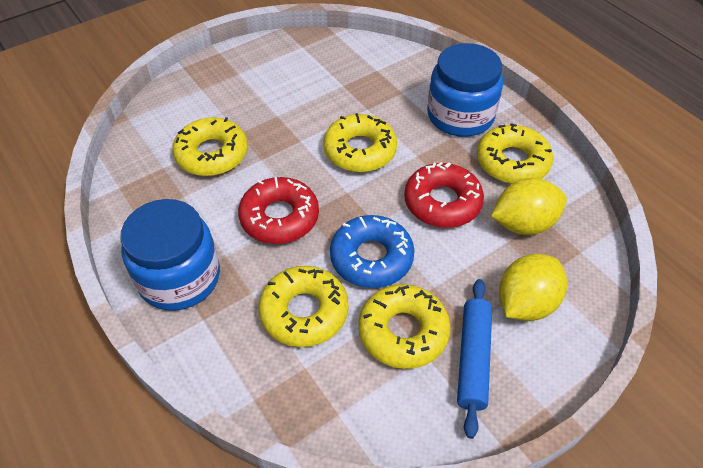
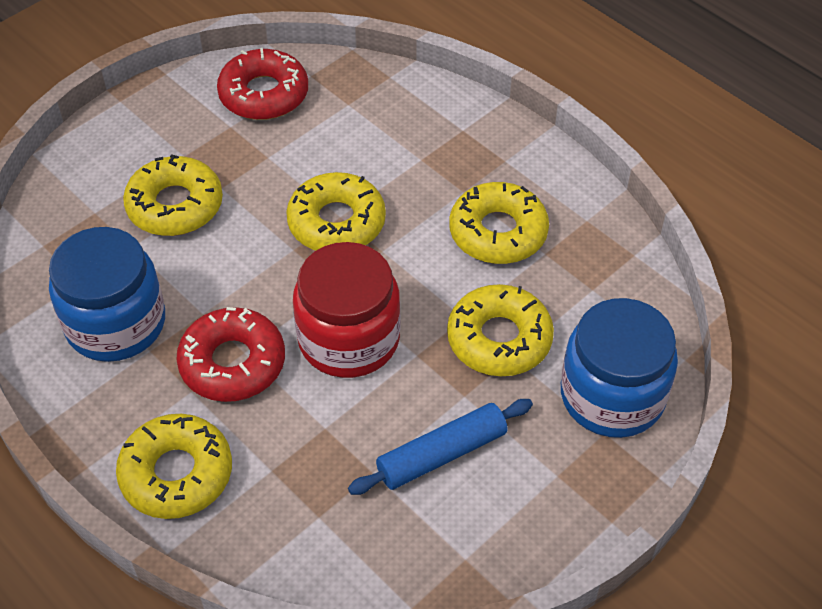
blue donut: 1 -> 0
red jar: 0 -> 1
yellow lemon: 2 -> 0

